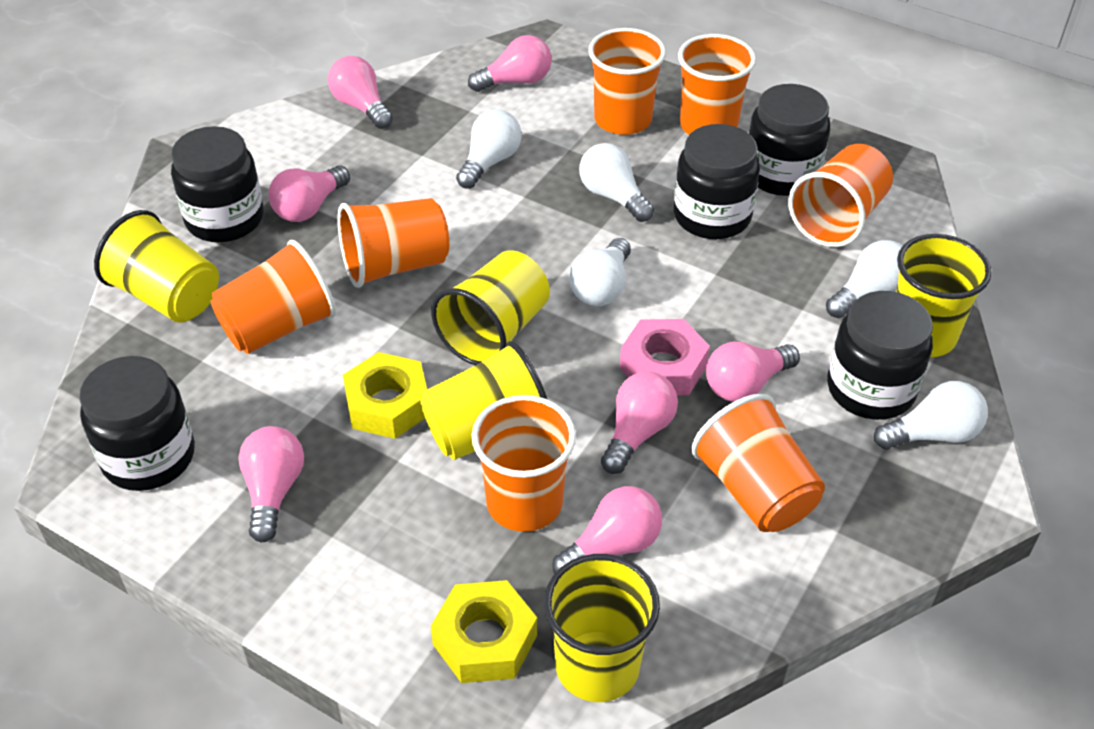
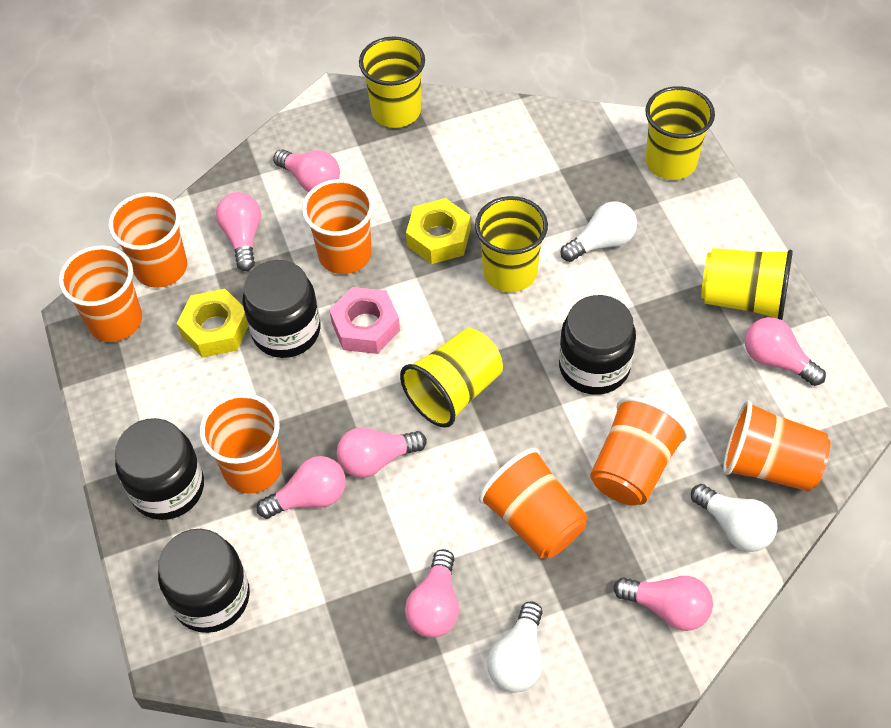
black jar: 5 -> 4
white light bulb: 5 -> 3

